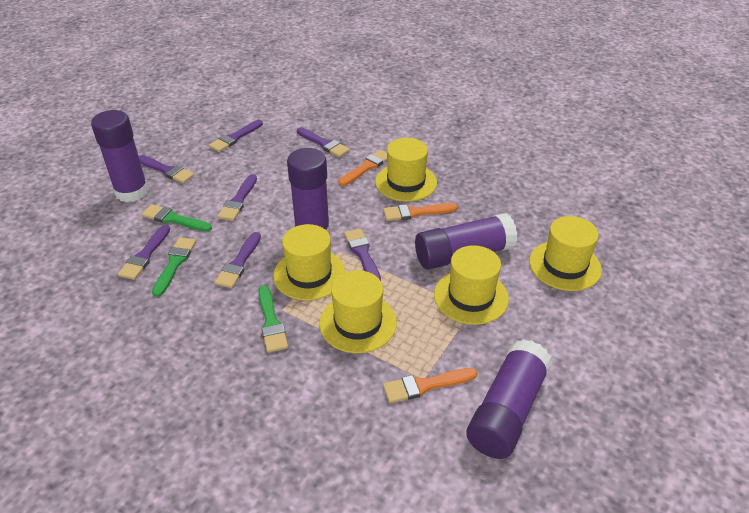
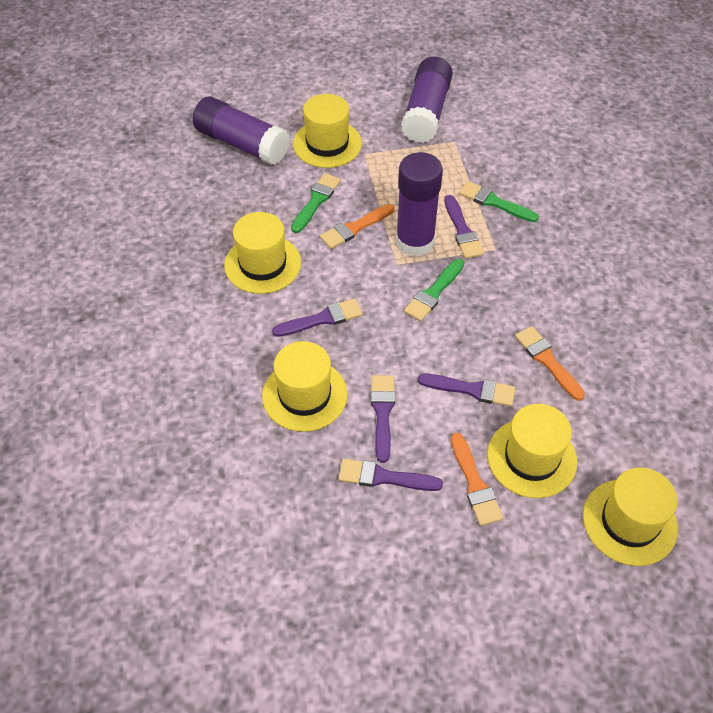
purple brush: 7 -> 5
purple glue stick: 4 -> 3

